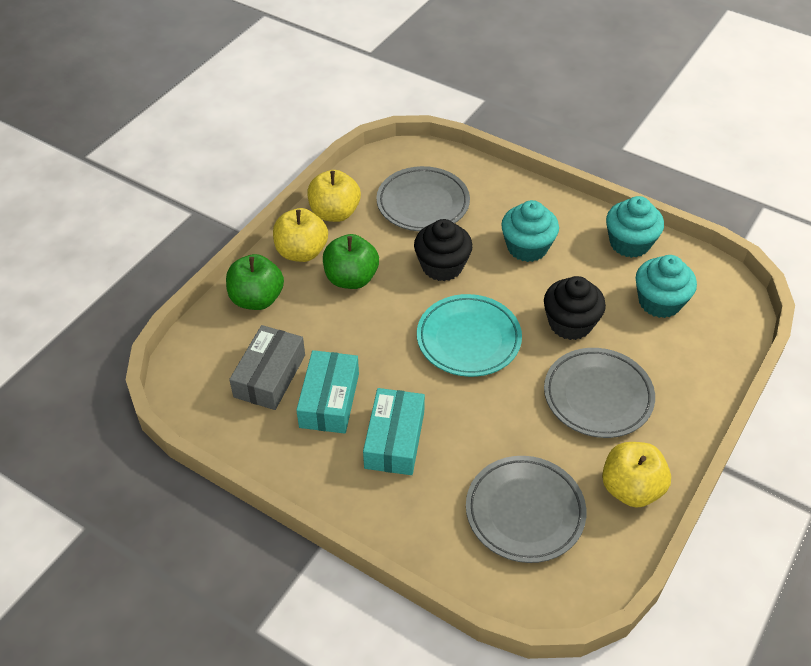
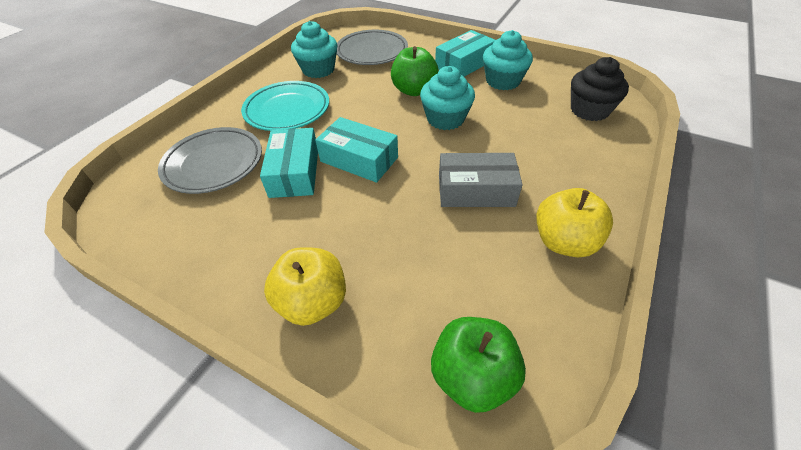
black cupcake: 2 -> 1
grey plate: 3 -> 2
turquoise box: 2 -> 3
yellow apple: 3 -> 2

